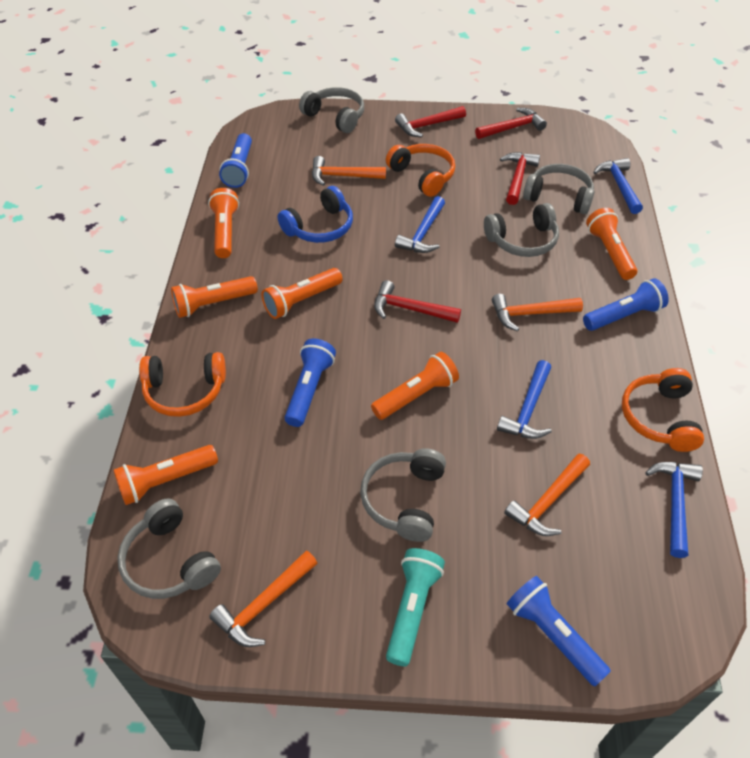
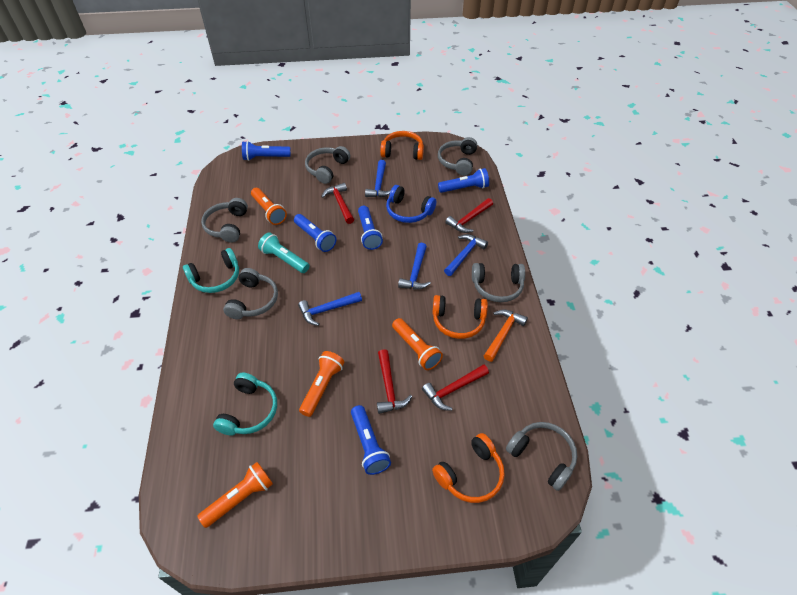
blue flashlight: 4 -> 5
grey headphones: 5 -> 6
orange flashlight: 6 -> 4
orange hammer: 4 -> 1
turquoise headphones: 0 -> 2

